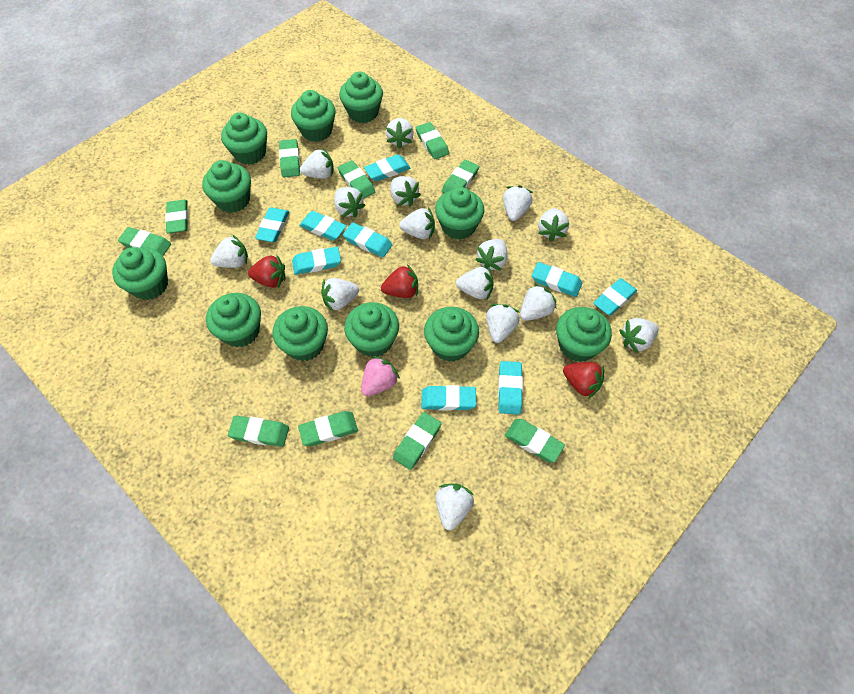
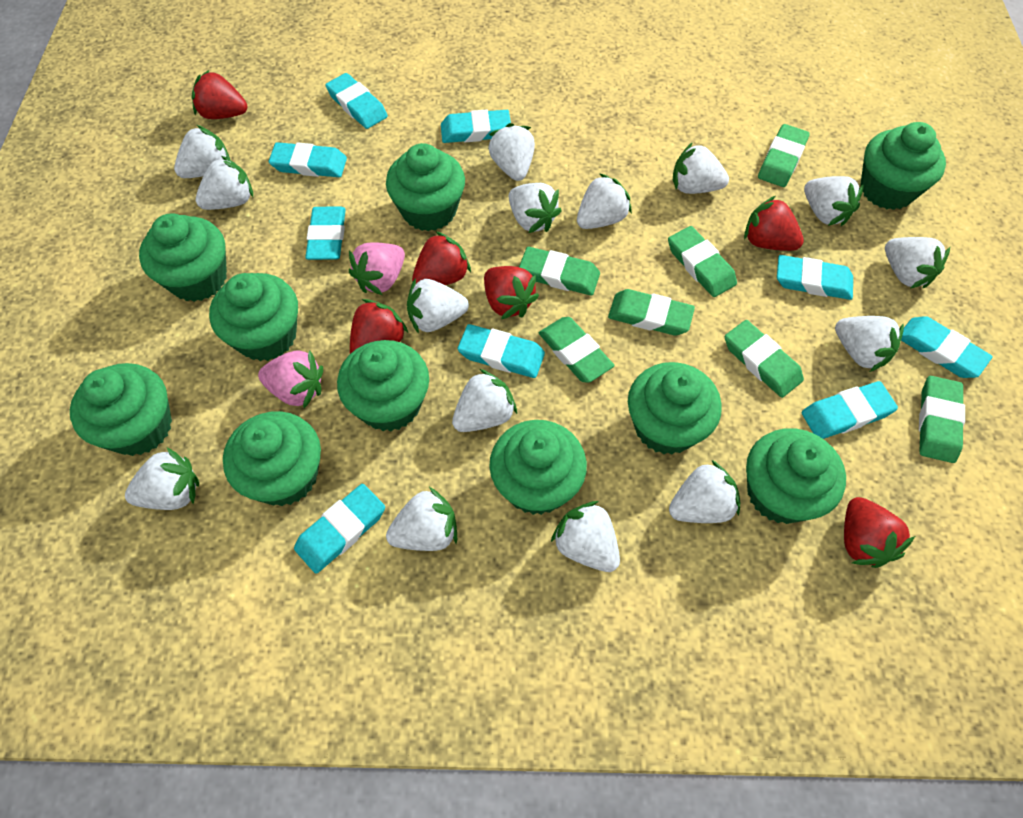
green cupcake: 11 -> 10
green eraser: 10 -> 7
pink strawberry: 1 -> 2
red strawberry: 3 -> 6

